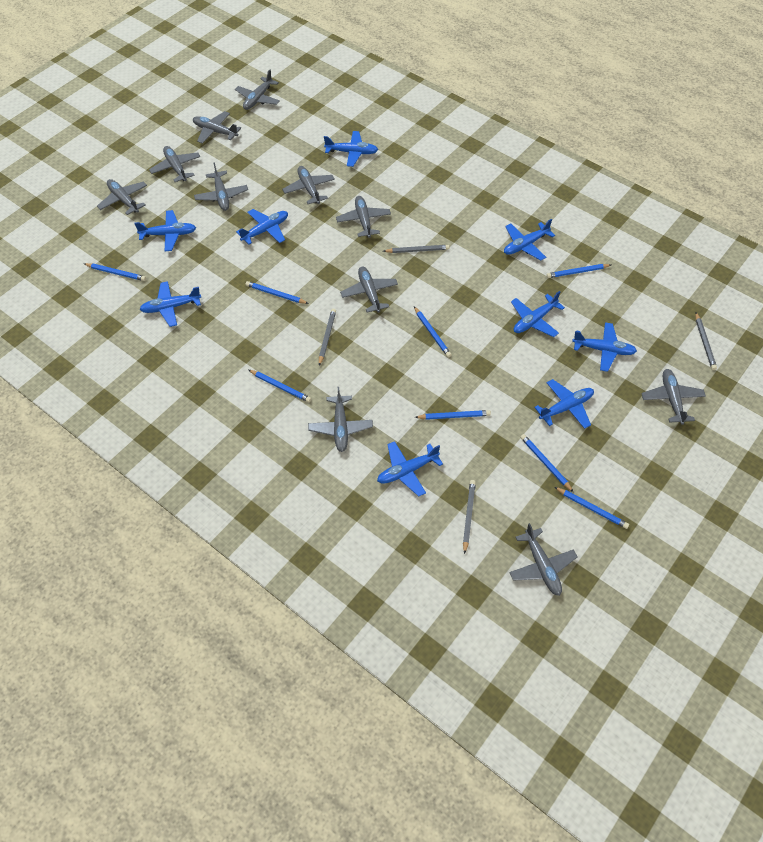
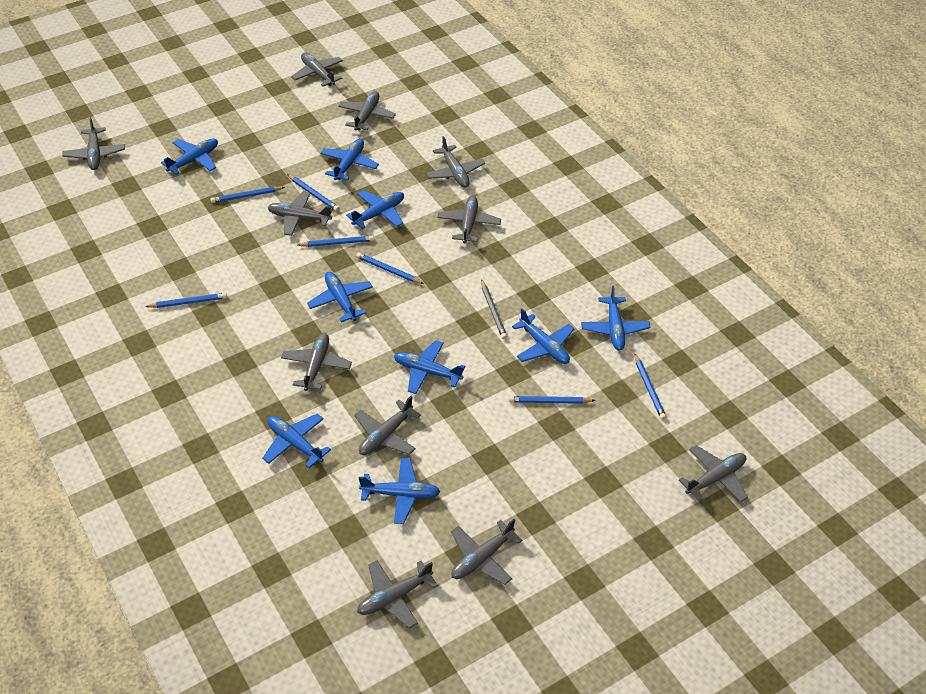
blue pencil: 8 -> 7
grey pencil: 4 -> 1

